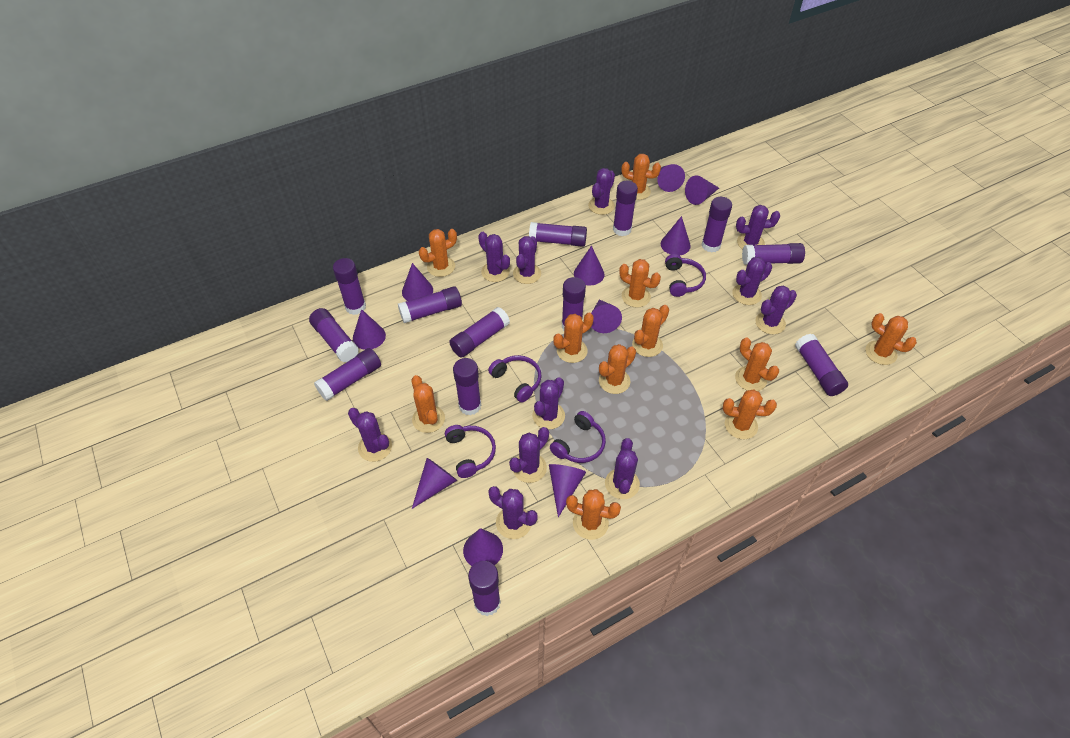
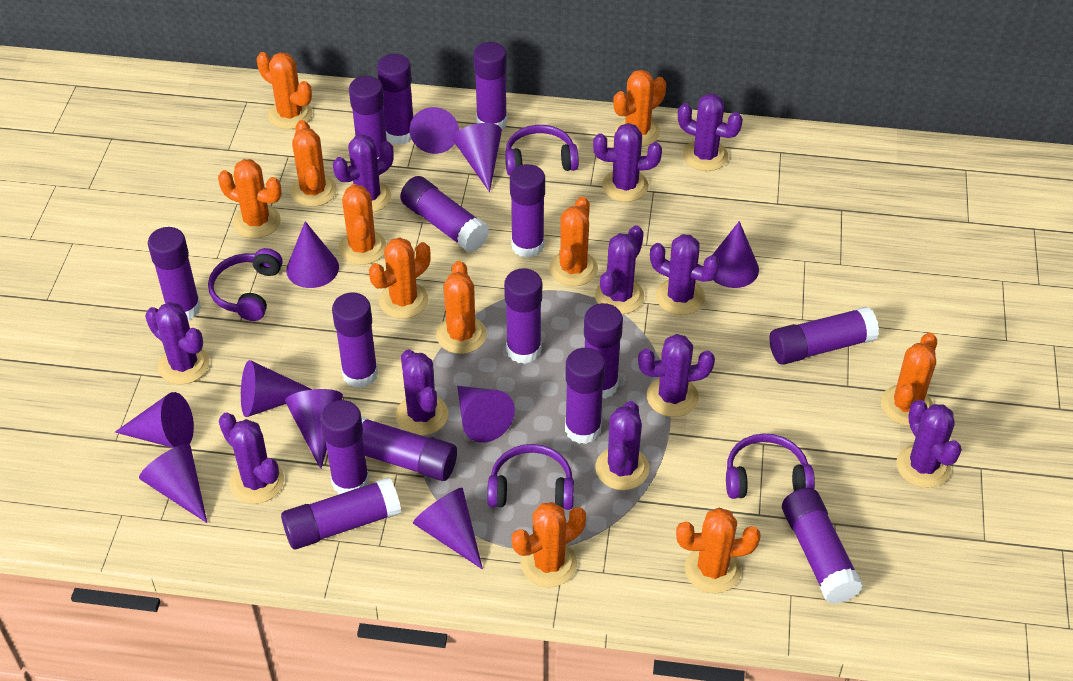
purple glue stick: 13 -> 15

